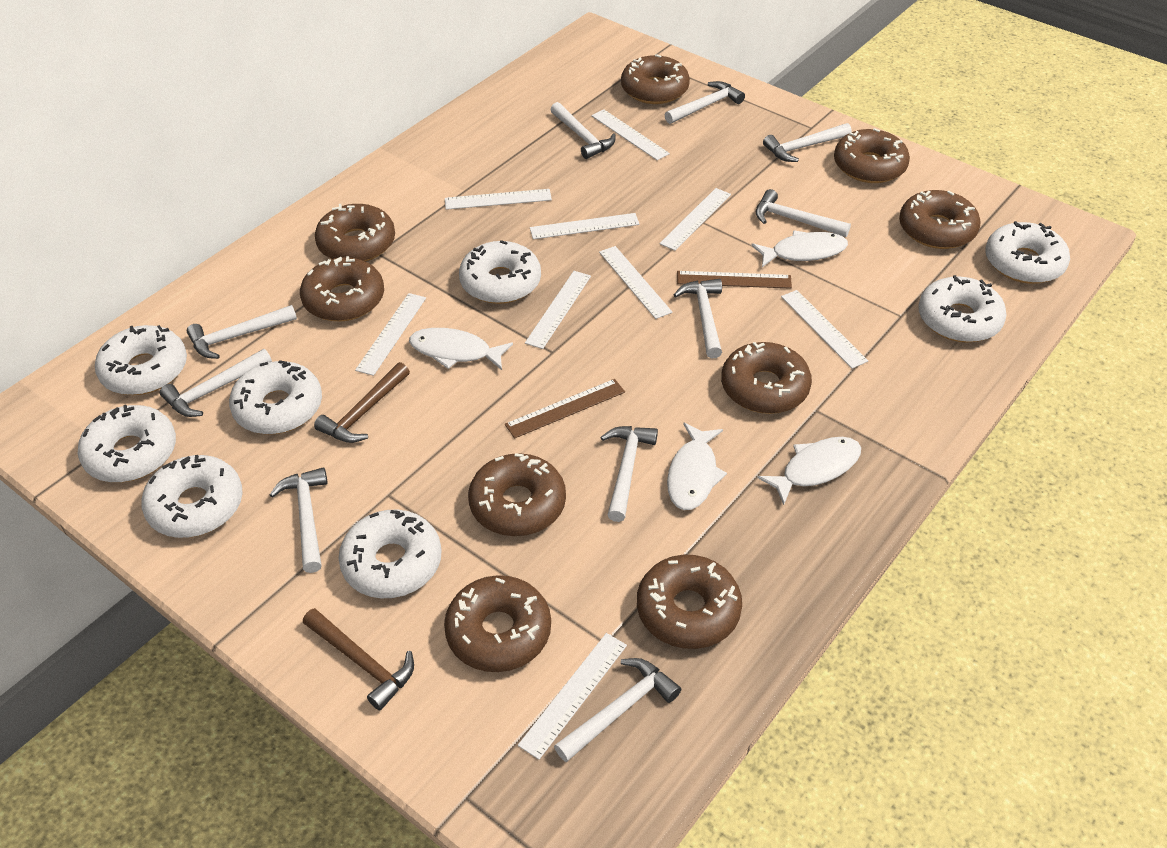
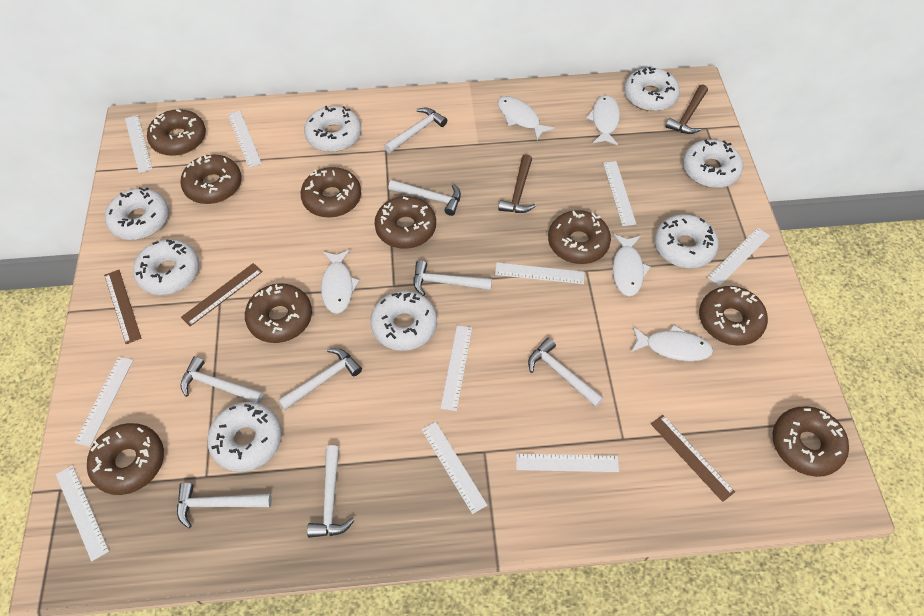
brown ruler: 2 -> 3
white fish: 4 -> 5
white hammer: 10 -> 8
white ruler: 9 -> 10

